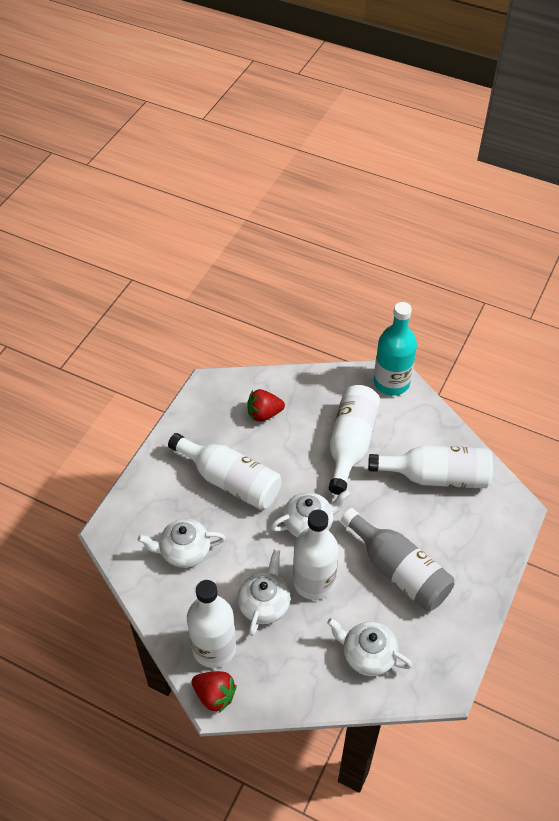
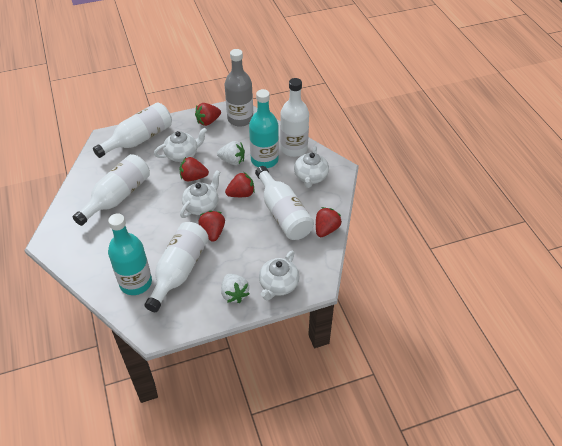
red strawberry: 2 -> 5
turquoise bottle: 1 -> 2
white strawberry: 0 -> 2

